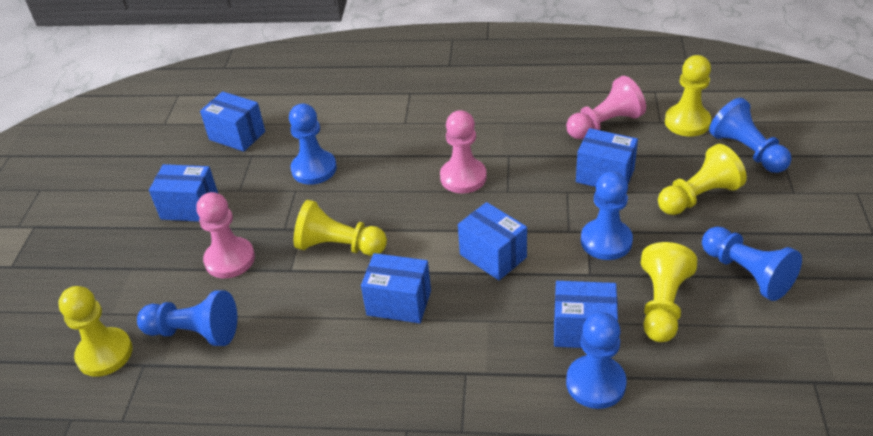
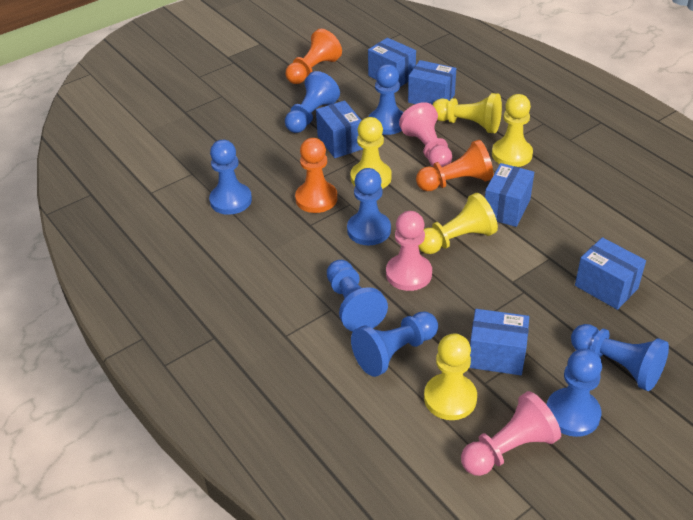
blue pawn: 6 -> 8
orange pawn: 0 -> 3

